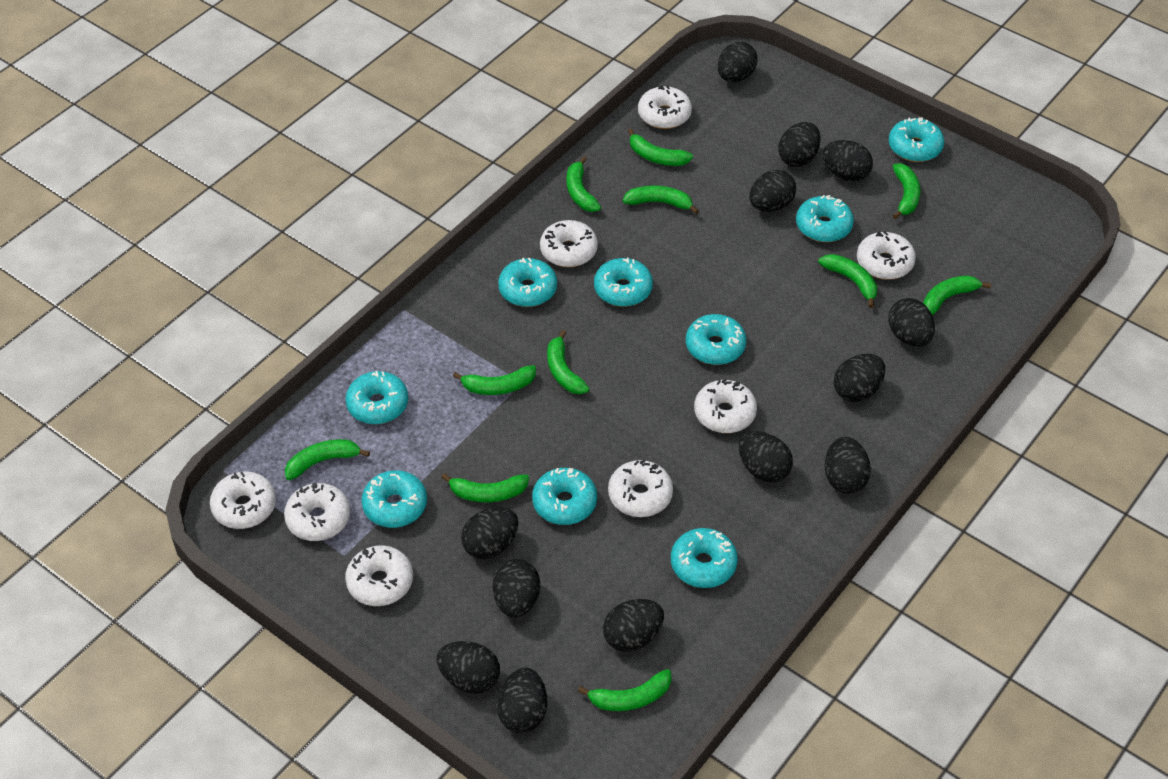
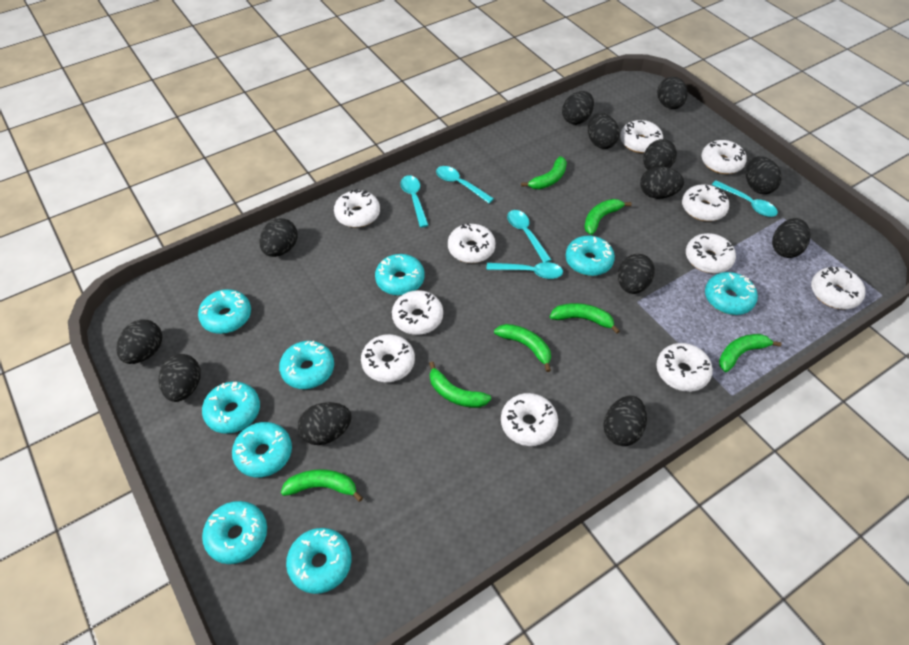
green banana: 11 -> 7
turquoise spoon: 0 -> 5
white donut: 8 -> 11

